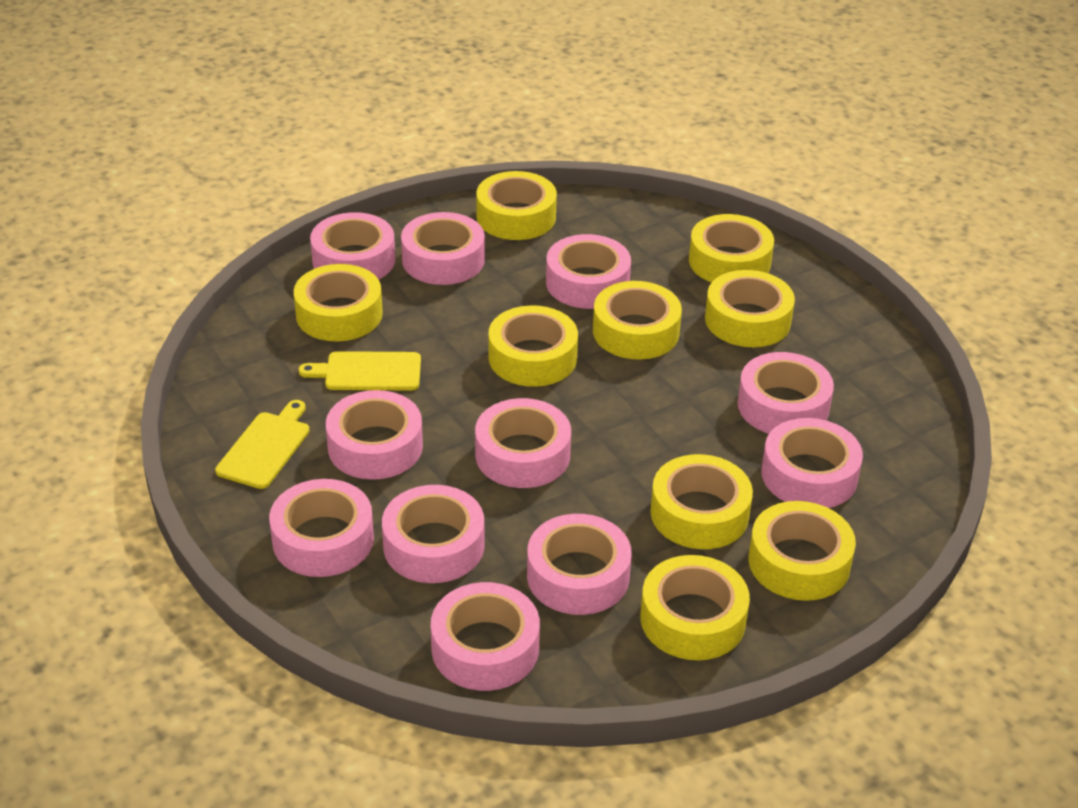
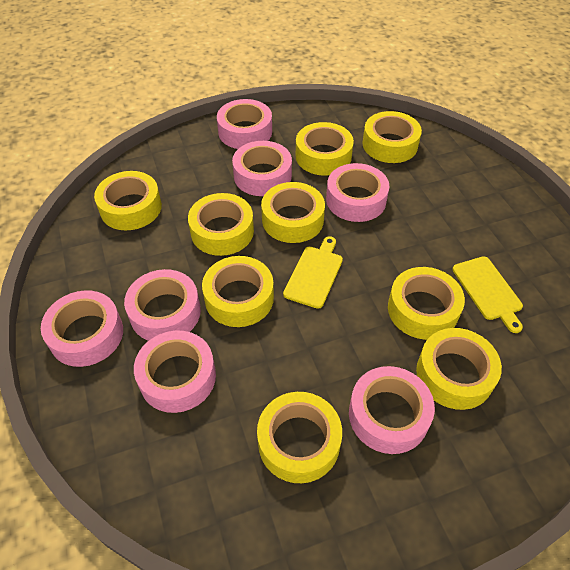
pink tape: 11 -> 7

